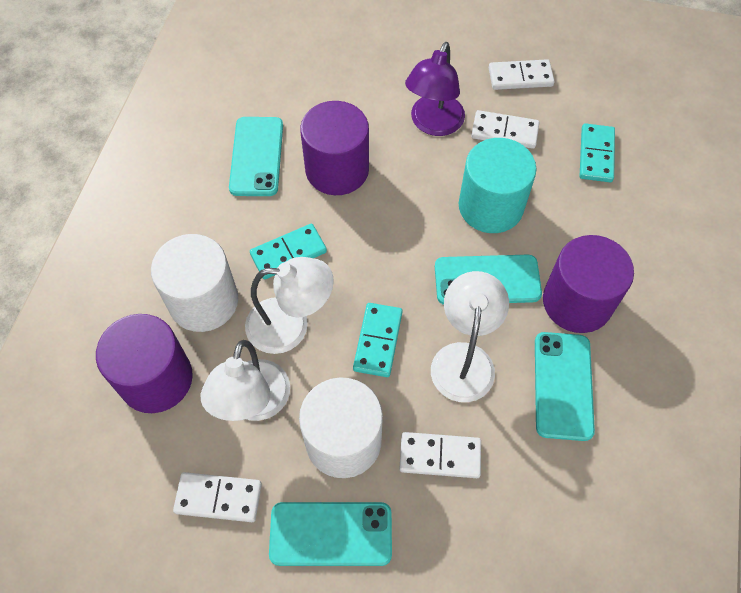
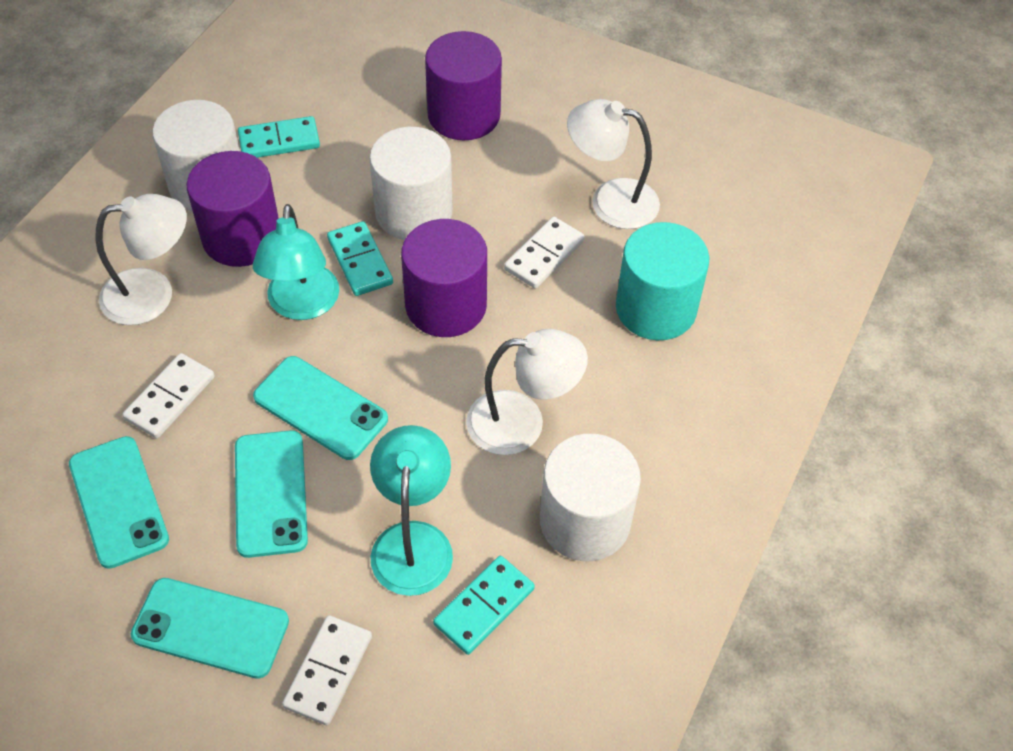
purple lamp: 1 -> 0
turquoise lamp: 0 -> 2
white cylinder: 2 -> 3
white domino: 4 -> 3

